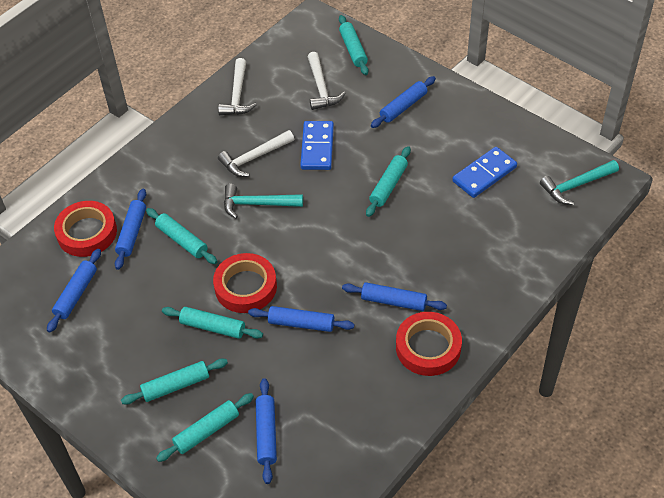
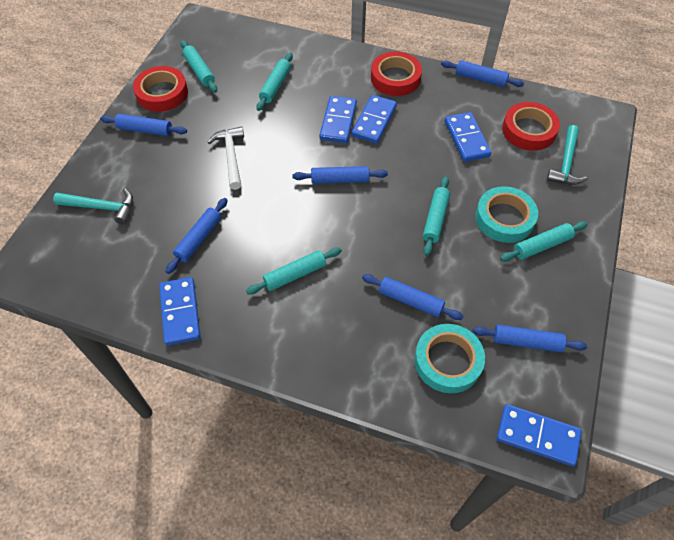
blue domino: 2 -> 5
turquoise rolling pin: 6 -> 5
turquoise tape: 0 -> 2
white hammer: 3 -> 1

